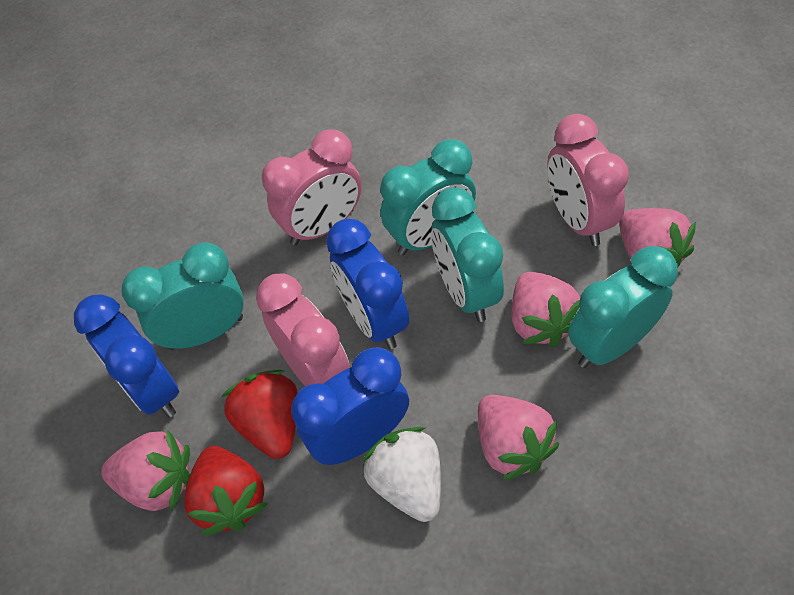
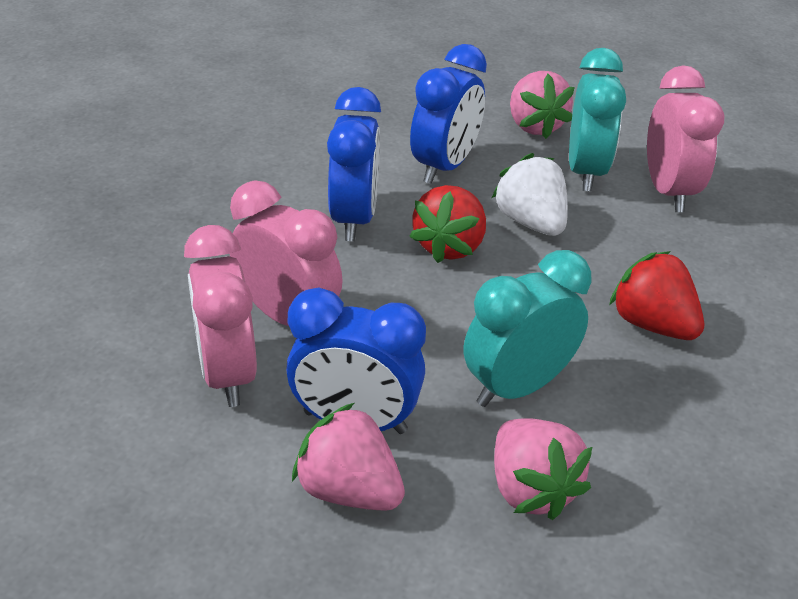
pink strawberry: 4 -> 3
turquoise clock: 4 -> 2

